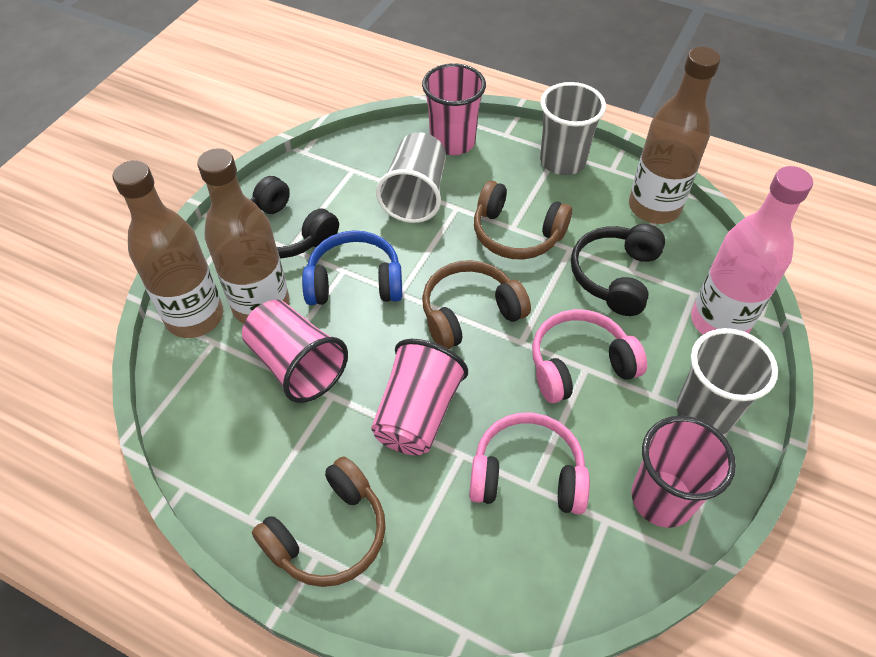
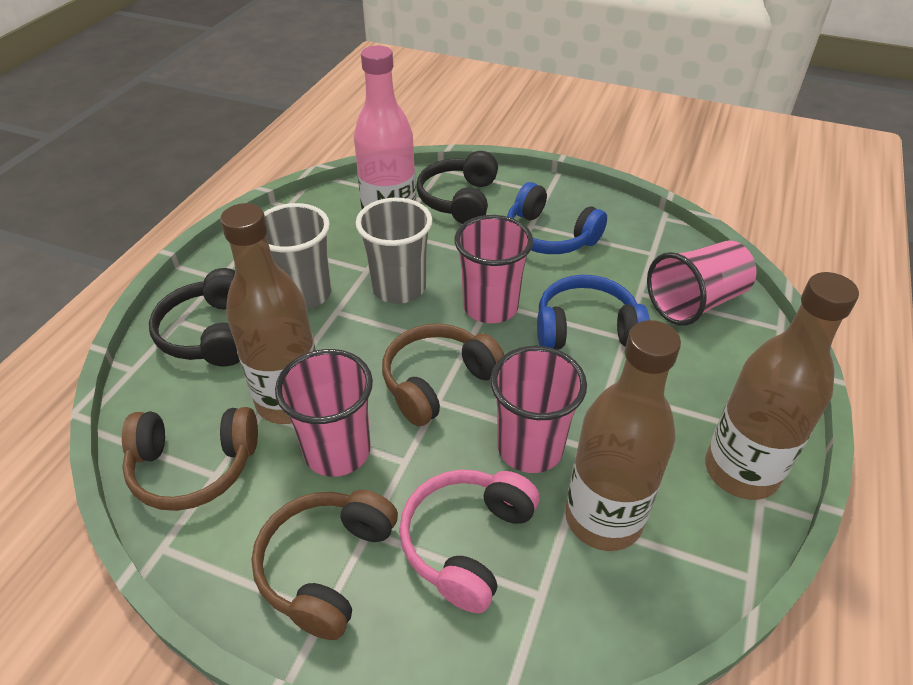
blue headphones: 1 -> 2
grey cup: 3 -> 2
pink headphones: 2 -> 1

